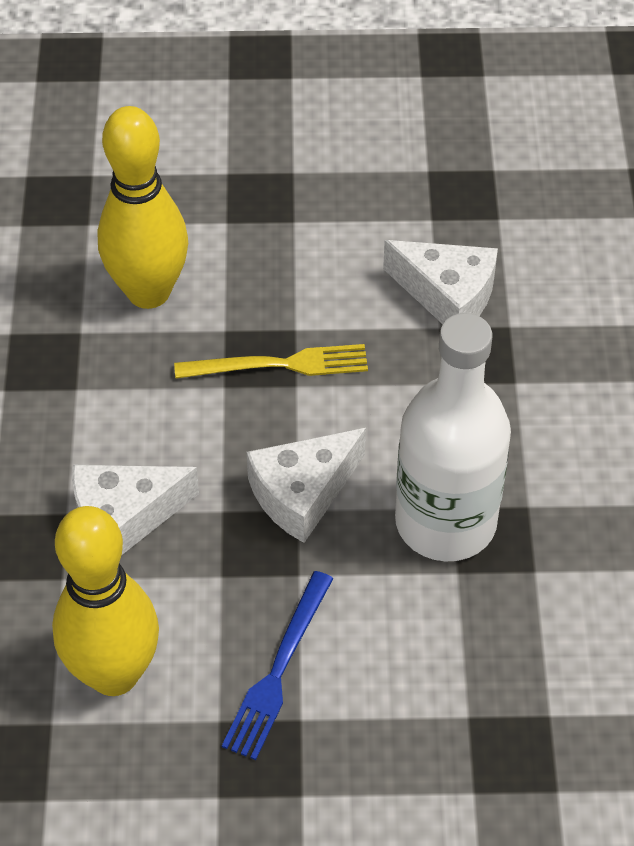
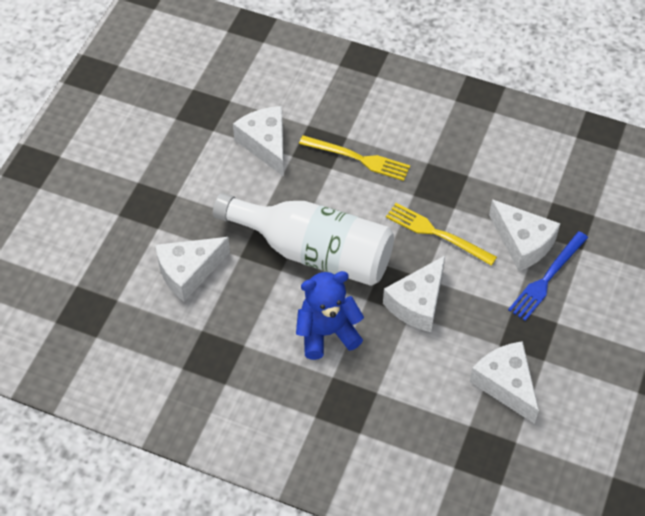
blue teddy bear: 0 -> 1
white cheese: 3 -> 5
yellow bowling pin: 2 -> 0
yellow fork: 1 -> 2

